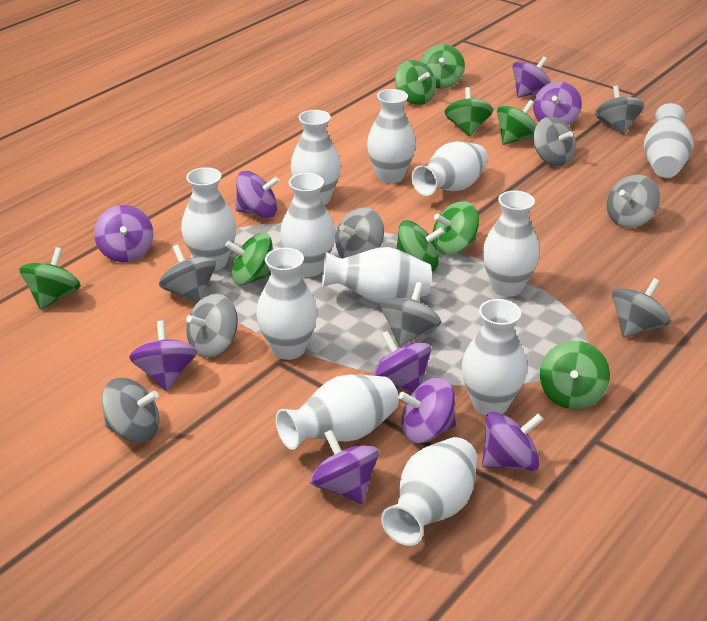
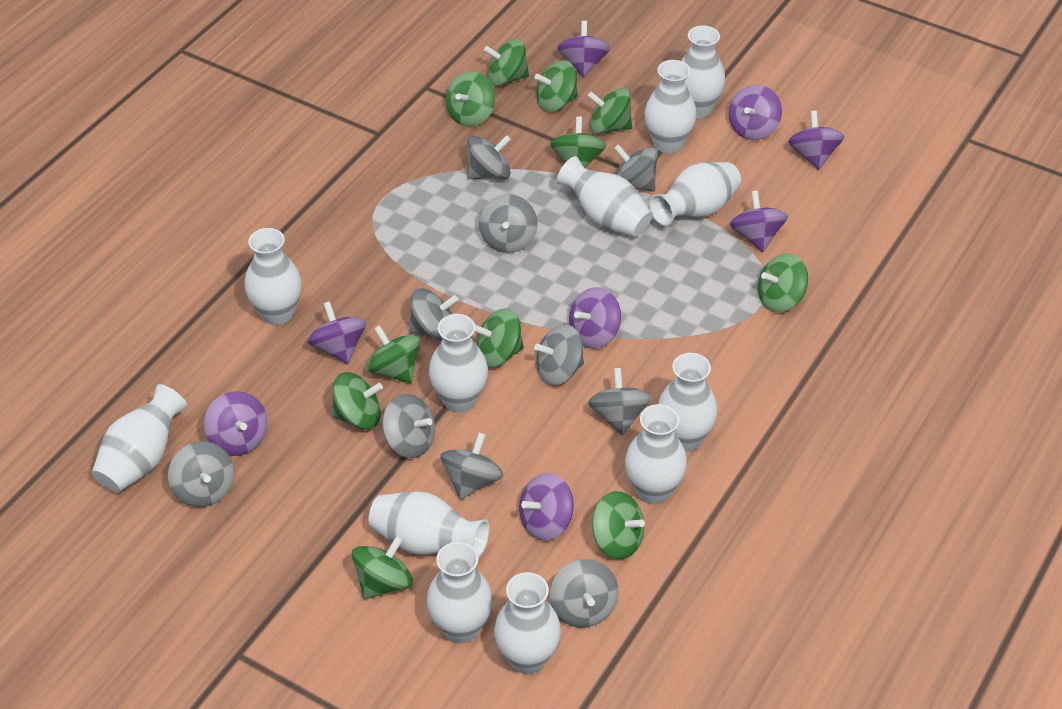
green spinning top: 9 -> 11
grey spinning top: 9 -> 10
purple spinning top: 9 -> 8

